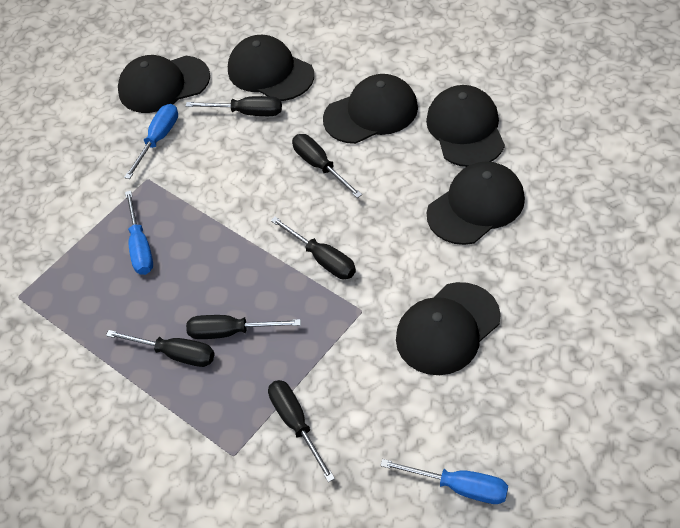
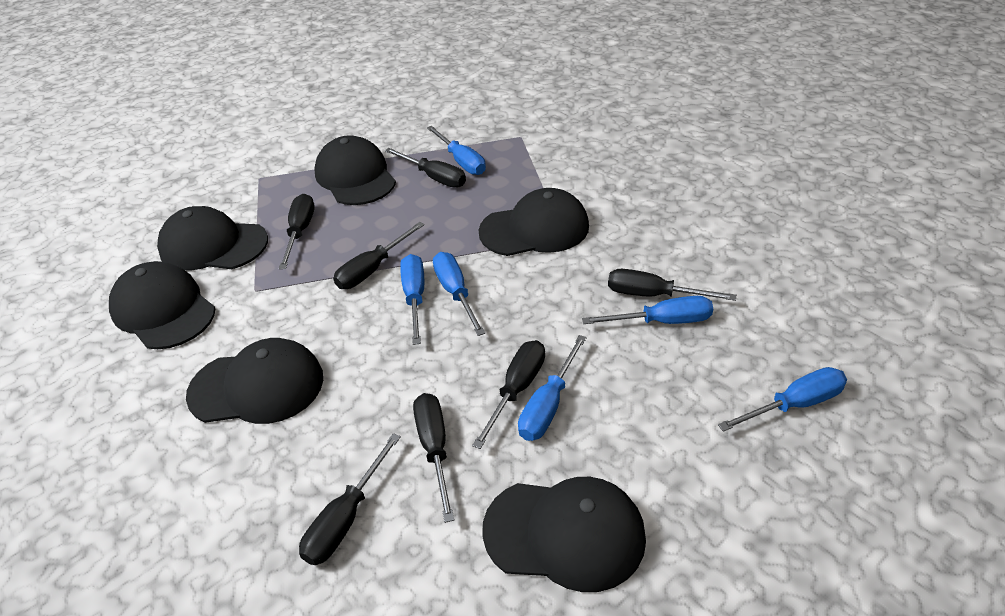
black screwdriver: 6 -> 7
blue screwdriver: 3 -> 6

